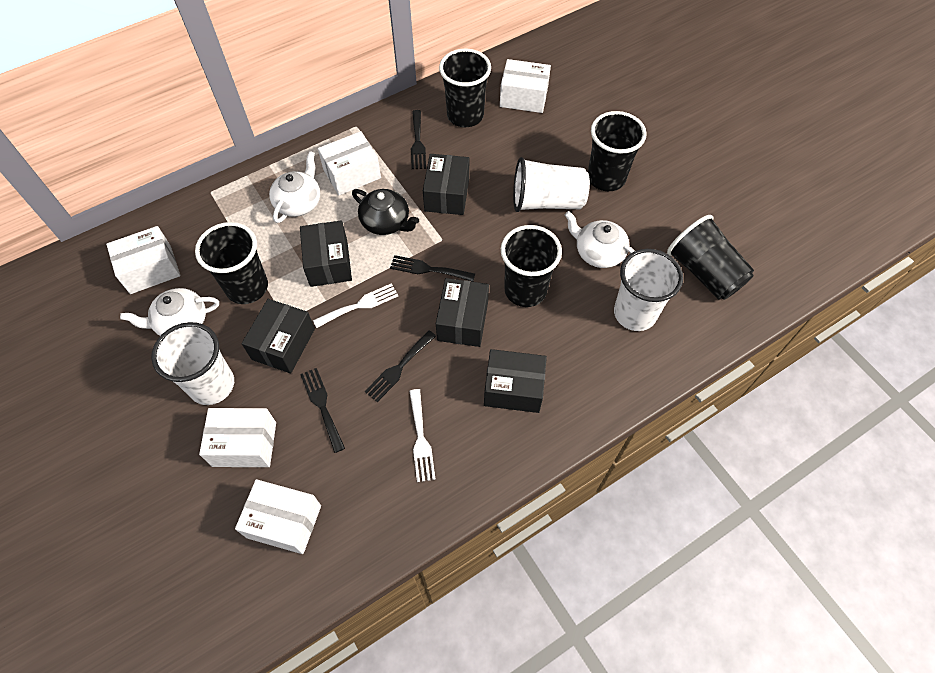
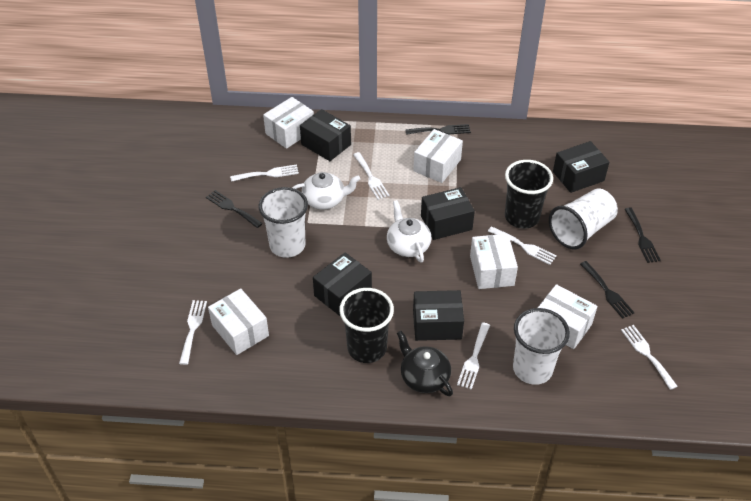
black cup: 5 -> 2
white fork: 2 -> 6
white teapot: 3 -> 2

